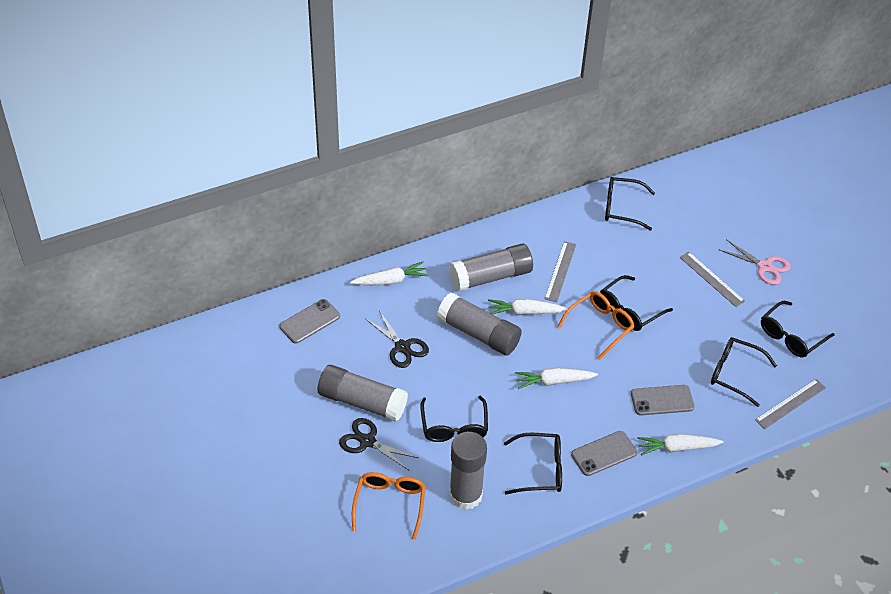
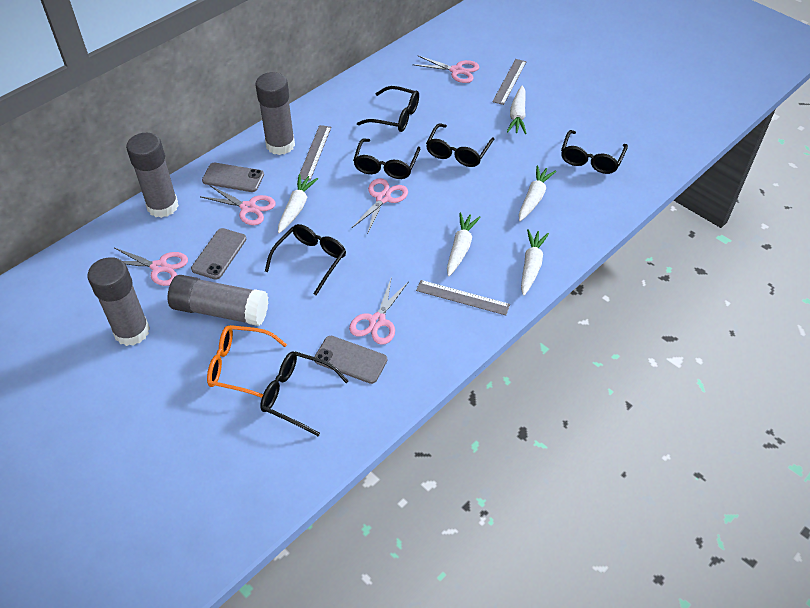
black scissors: 2 -> 0
orange glasses: 2 -> 1
pink scissors: 1 -> 5
white carrot: 4 -> 5

